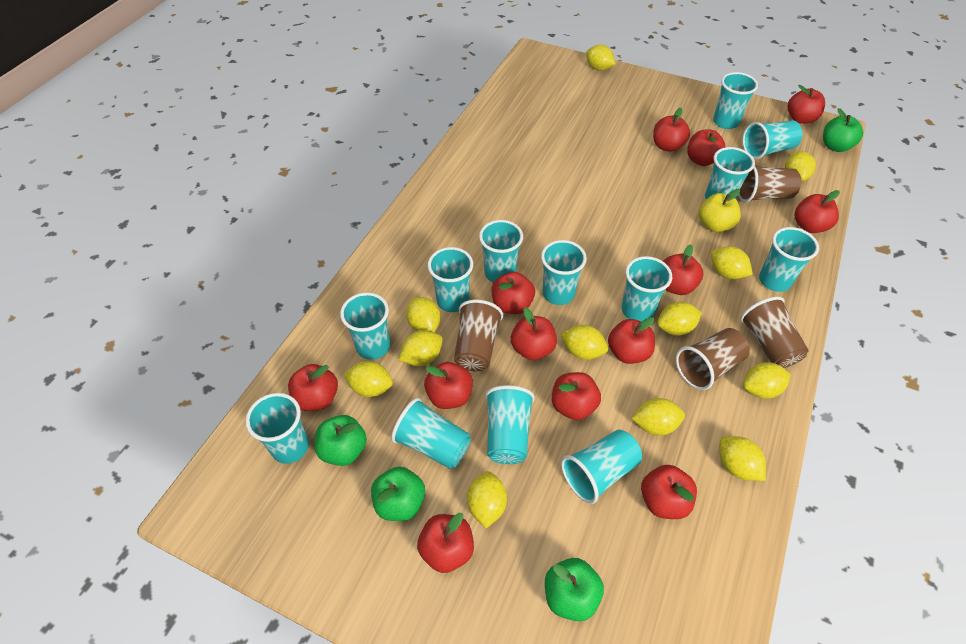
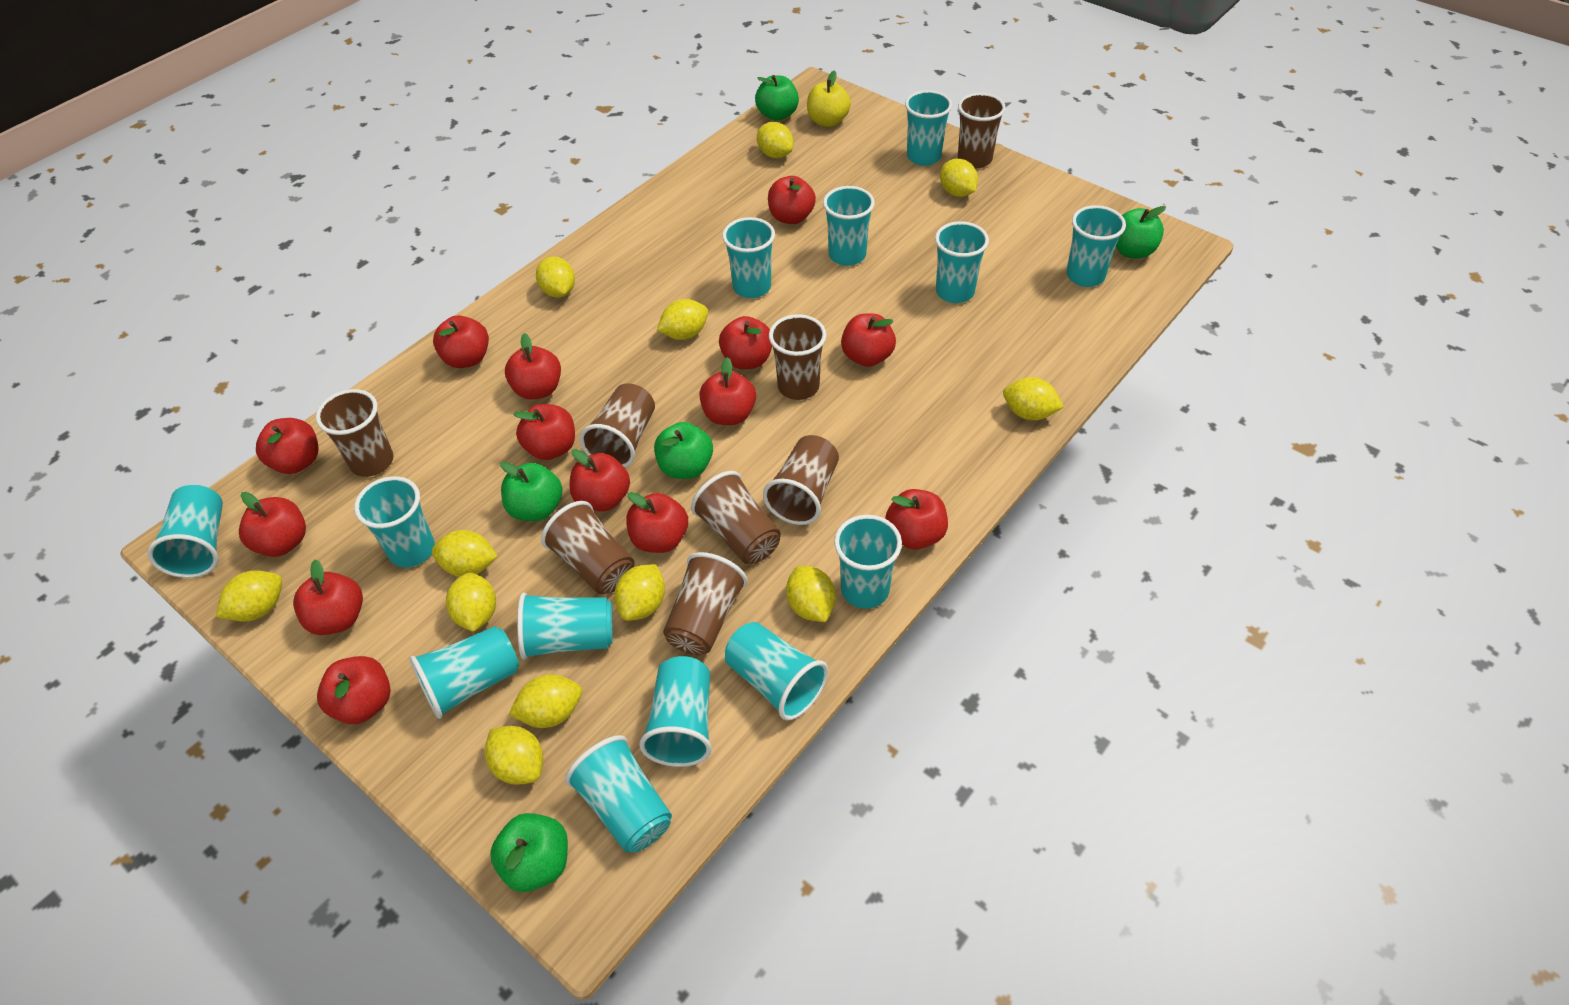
brown cup: 4 -> 8
green apple: 4 -> 5
red apple: 13 -> 14

